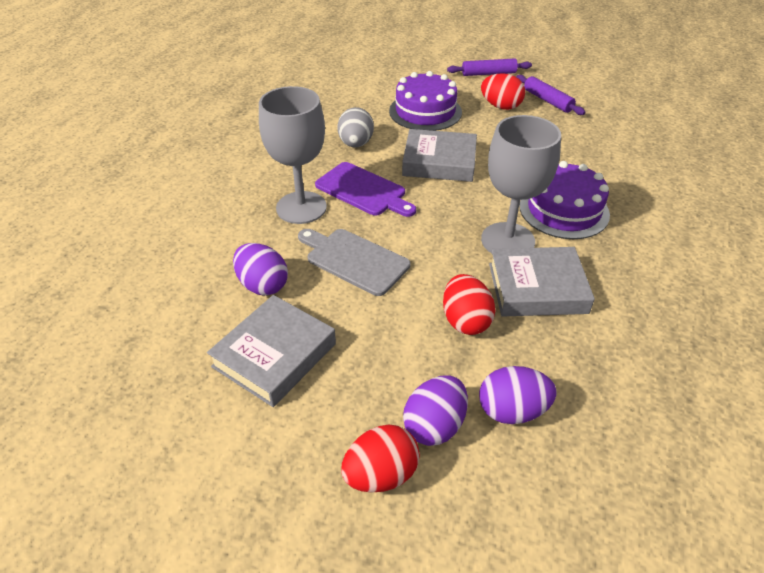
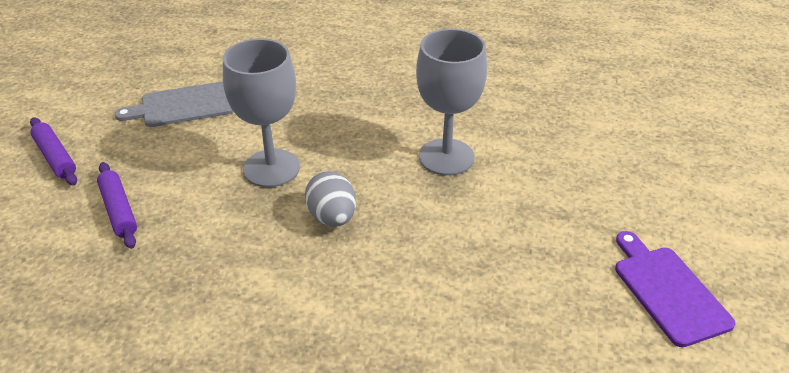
grey book: 3 -> 0
purple cake: 2 -> 0
purple egg: 3 -> 0
red egg: 3 -> 0

